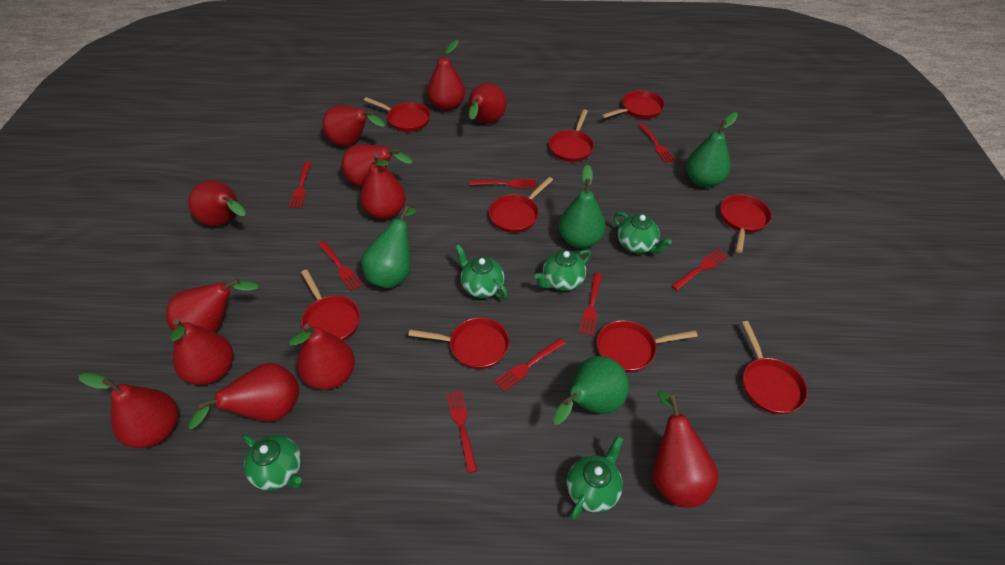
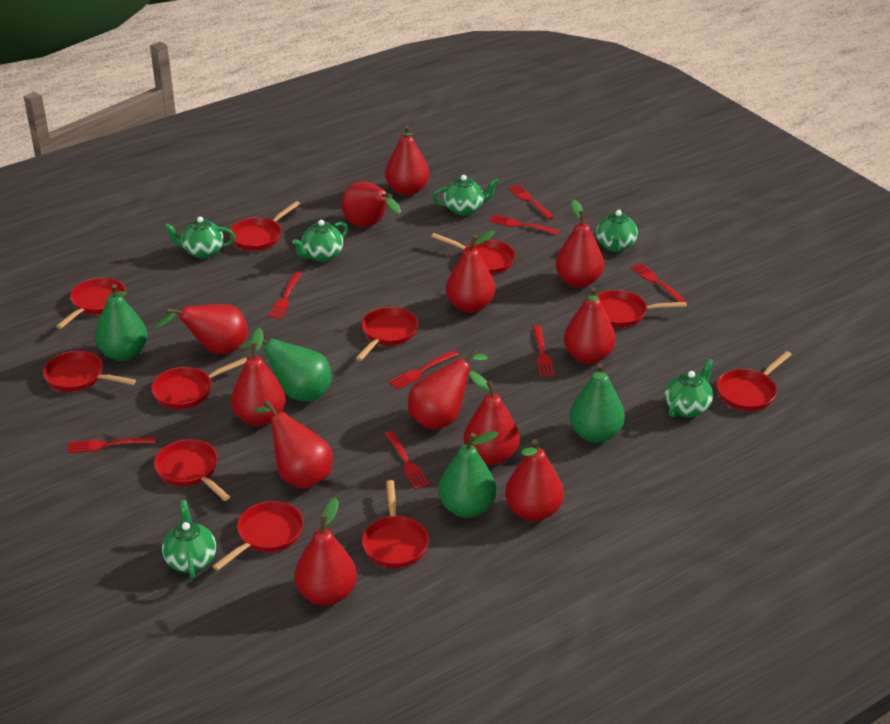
green teapot: 5 -> 6
red pan: 9 -> 11

